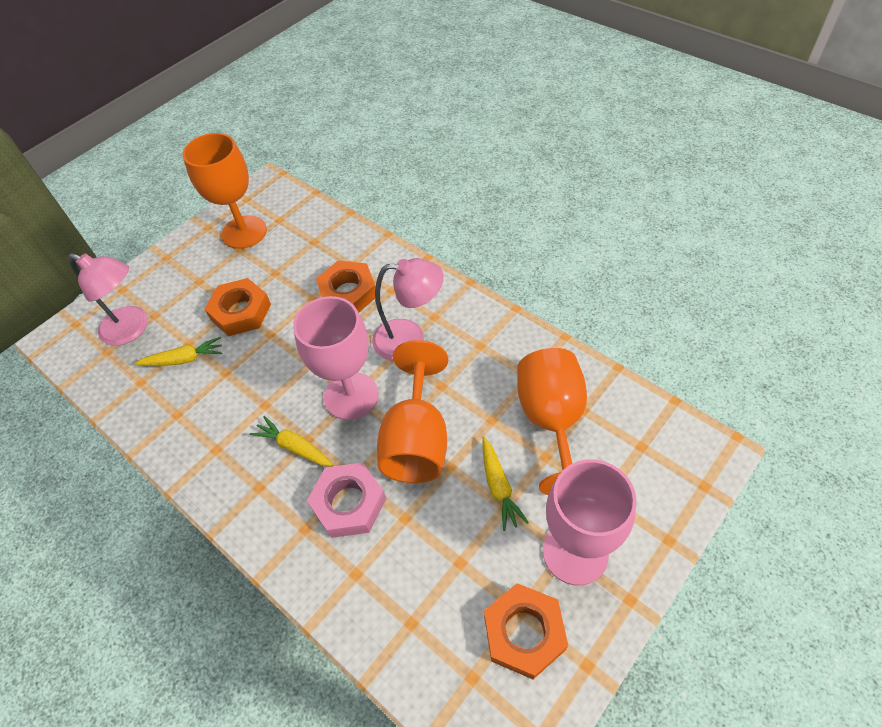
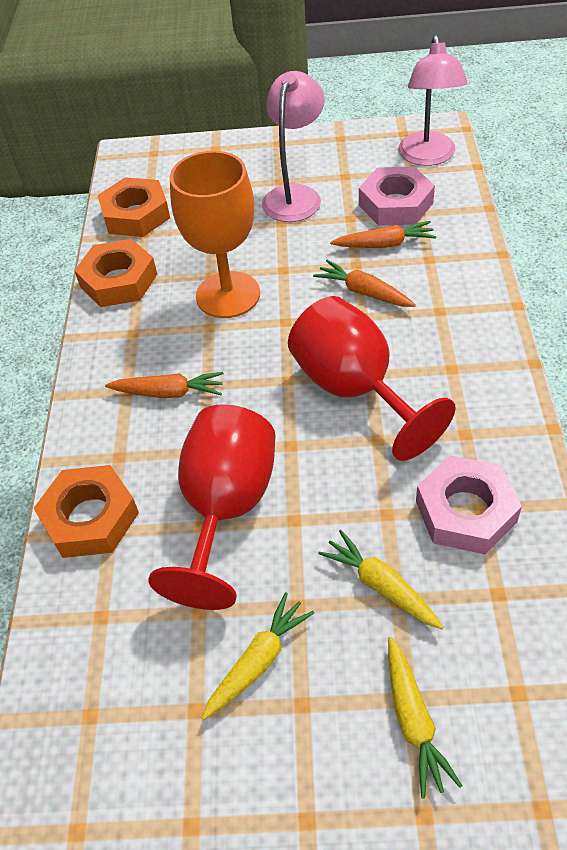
orange carrot: 0 -> 3
orange goblet: 3 -> 1
pink goblet: 2 -> 0
pink nut: 1 -> 2
red goblet: 0 -> 2

